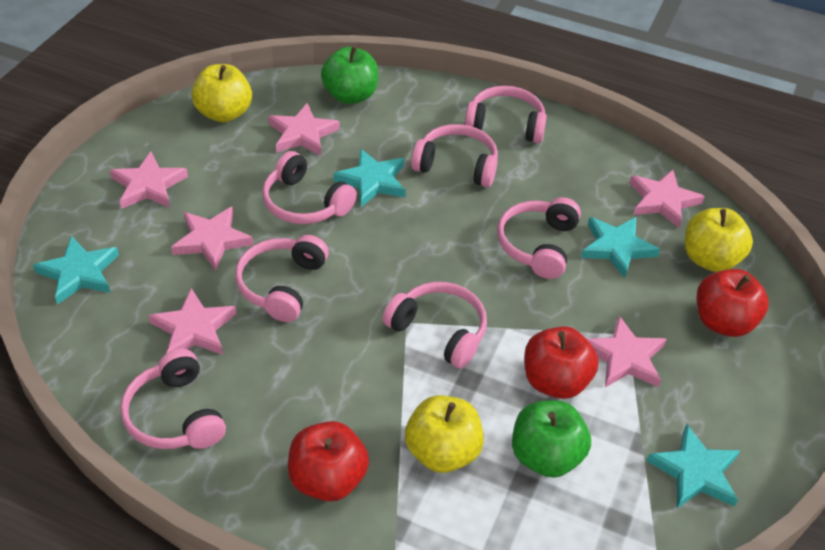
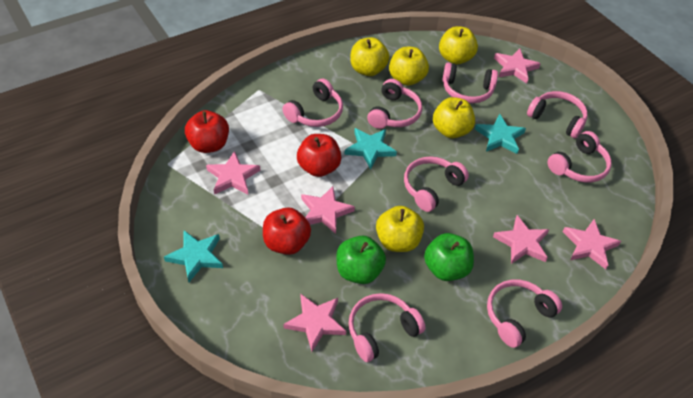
pink headphones: 7 -> 8
turquoise star: 4 -> 3
yellow apple: 3 -> 5

